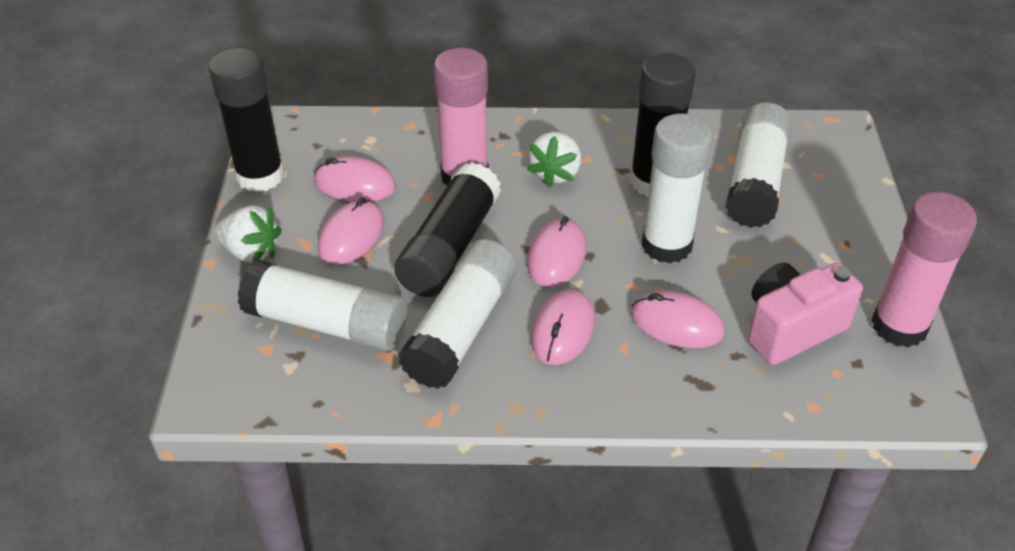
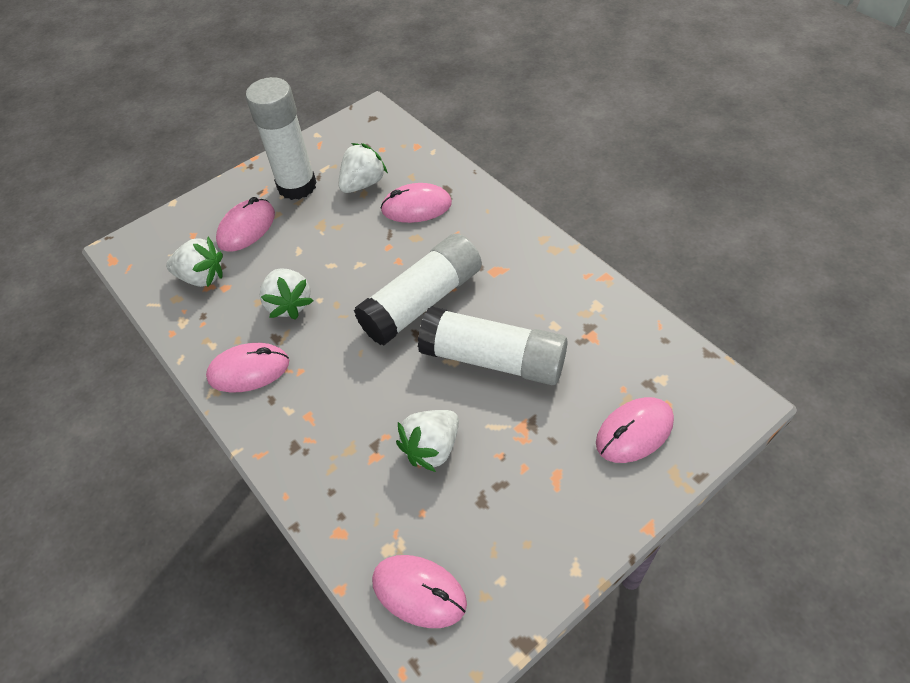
black glue stick: 3 -> 0
pink camera: 1 -> 0
pink glue stick: 2 -> 0
white glue stick: 4 -> 3
white strawberry: 2 -> 4

